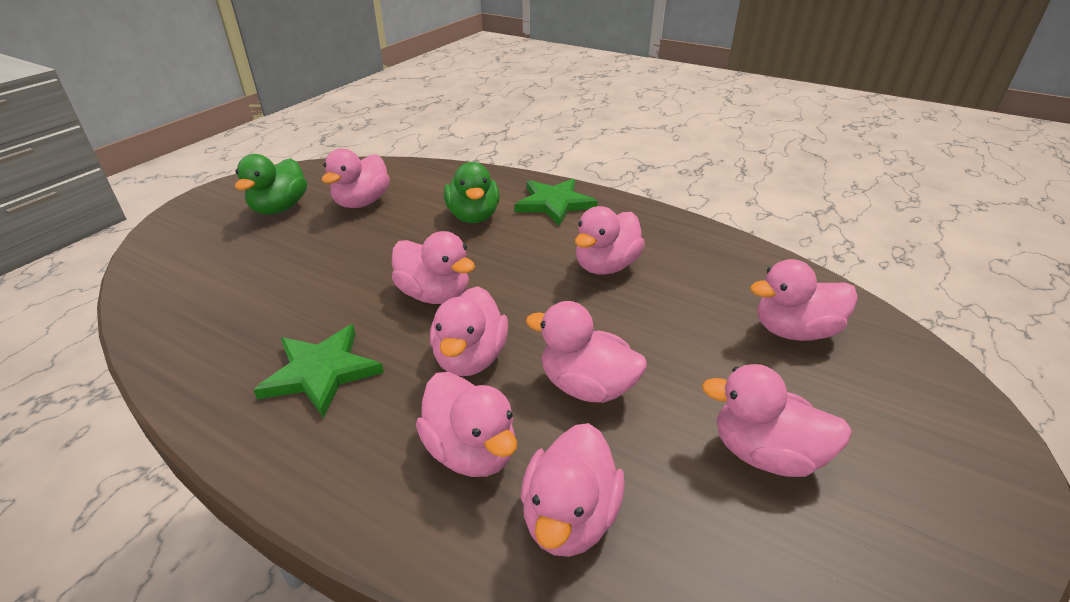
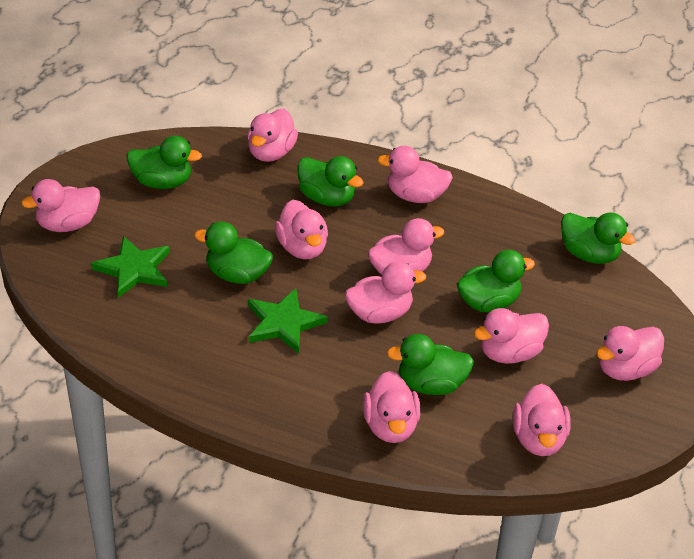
green duck: 2 -> 6
pink duck: 9 -> 10

